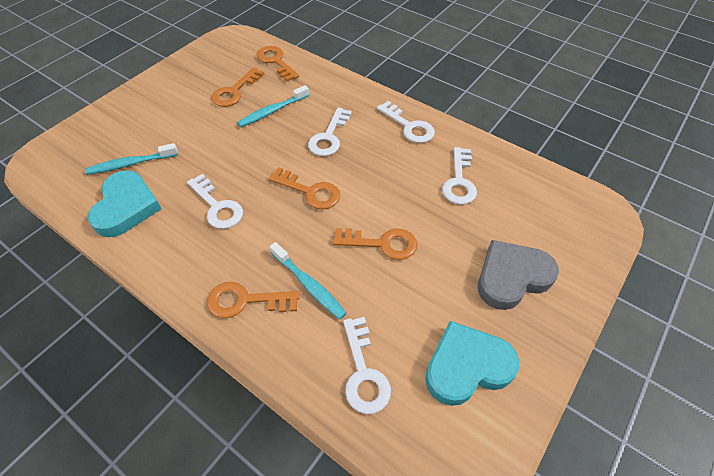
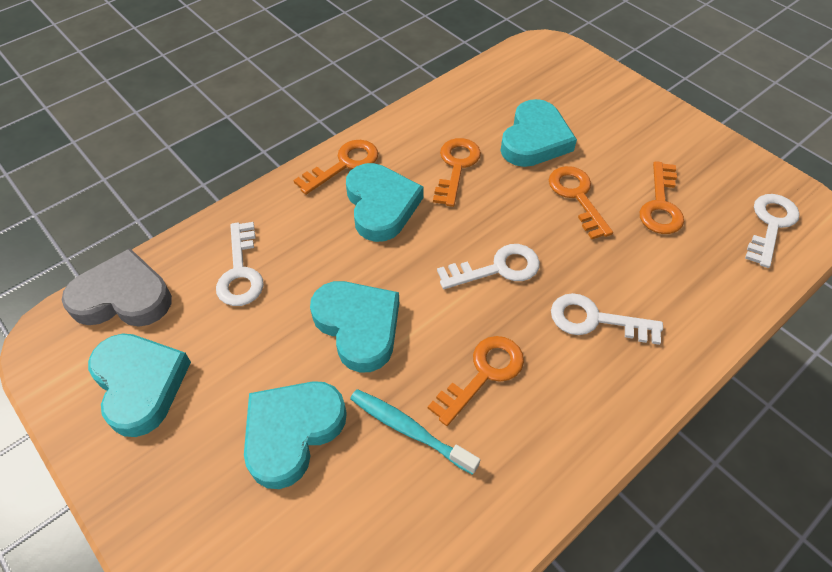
turquoise heart: 2 -> 5
turquoise toothbrush: 3 -> 1
white key: 5 -> 4

